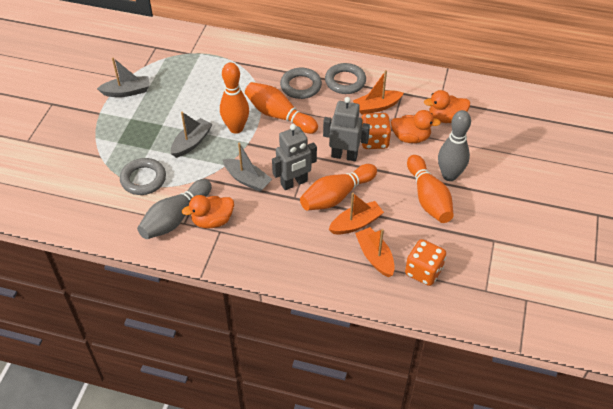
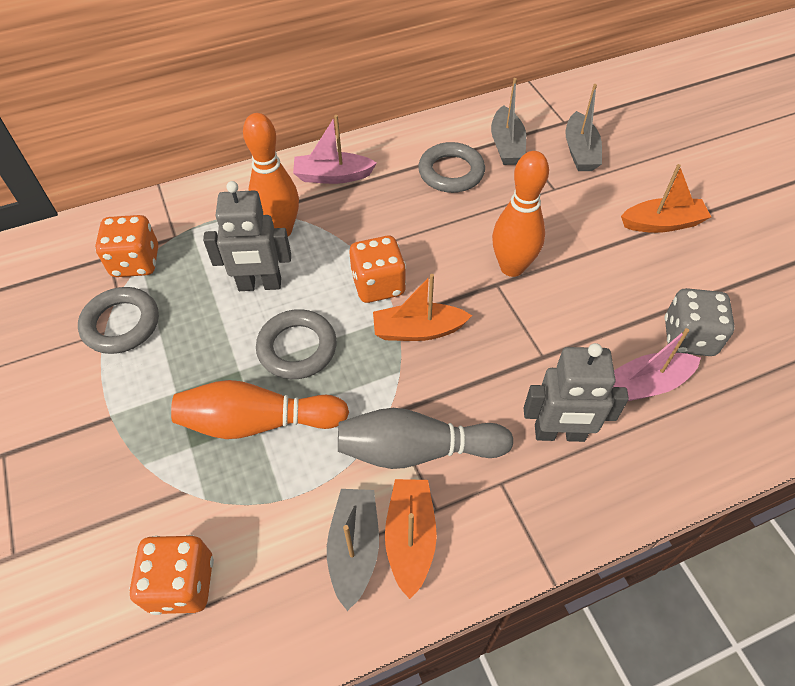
grey bowling pin: 2 -> 1
grey dice: 0 -> 1
orange bowling pin: 4 -> 3
orange dice: 2 -> 3
orange duck: 3 -> 0
pink boat: 0 -> 2

